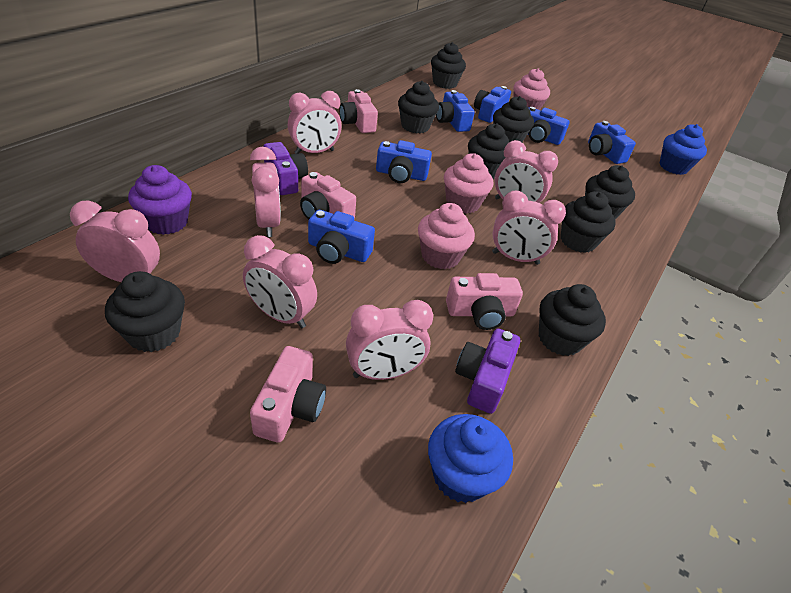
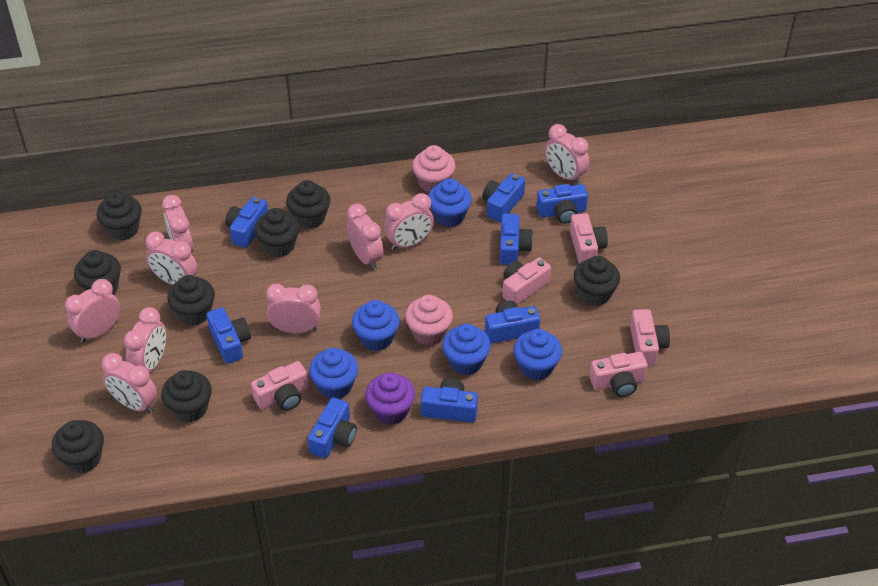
blue camera: 6 -> 8
blue cupcake: 2 -> 5
pink camera: 4 -> 5
pink clock: 7 -> 9
pink cupcake: 3 -> 2
purple camera: 2 -> 0

